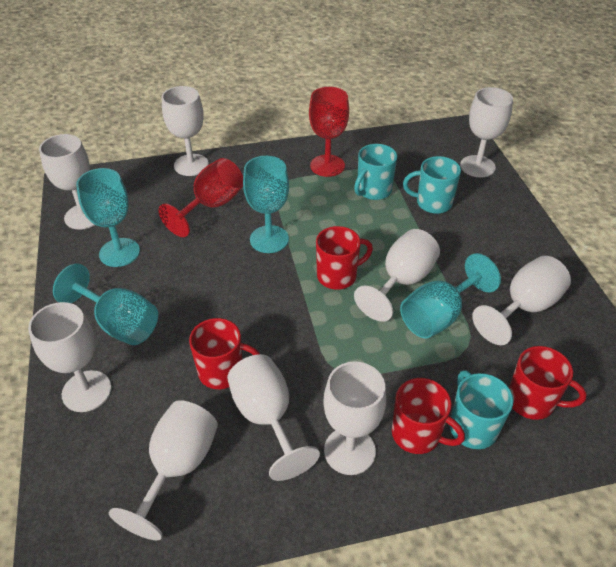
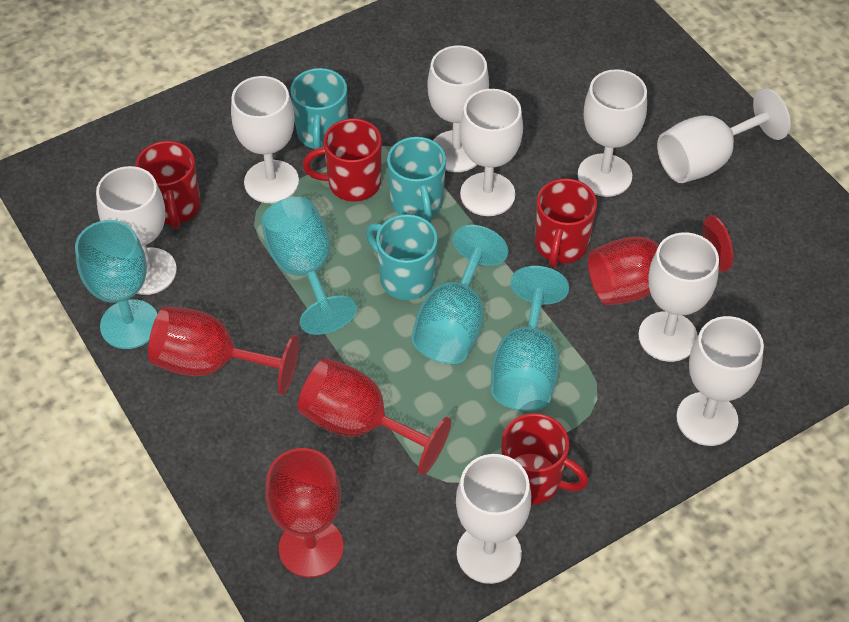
red goblet: 2 -> 4

